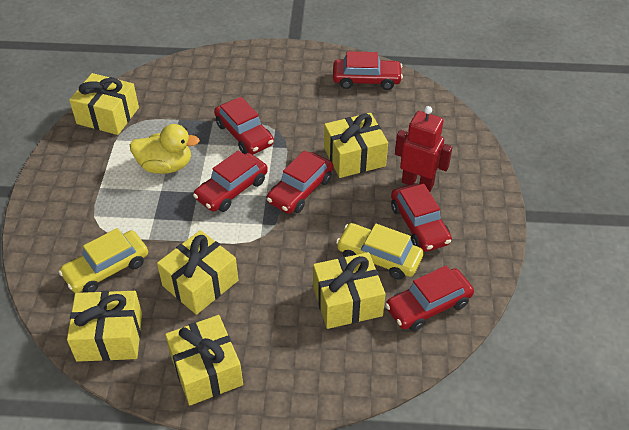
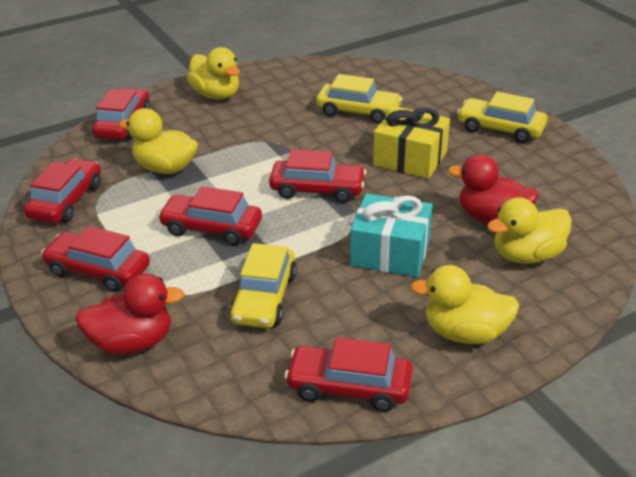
red duck: 0 -> 2
red robot: 1 -> 0
turquoise gift: 0 -> 1
yellow car: 2 -> 3
yellow duck: 1 -> 4
yellow gift: 6 -> 1

